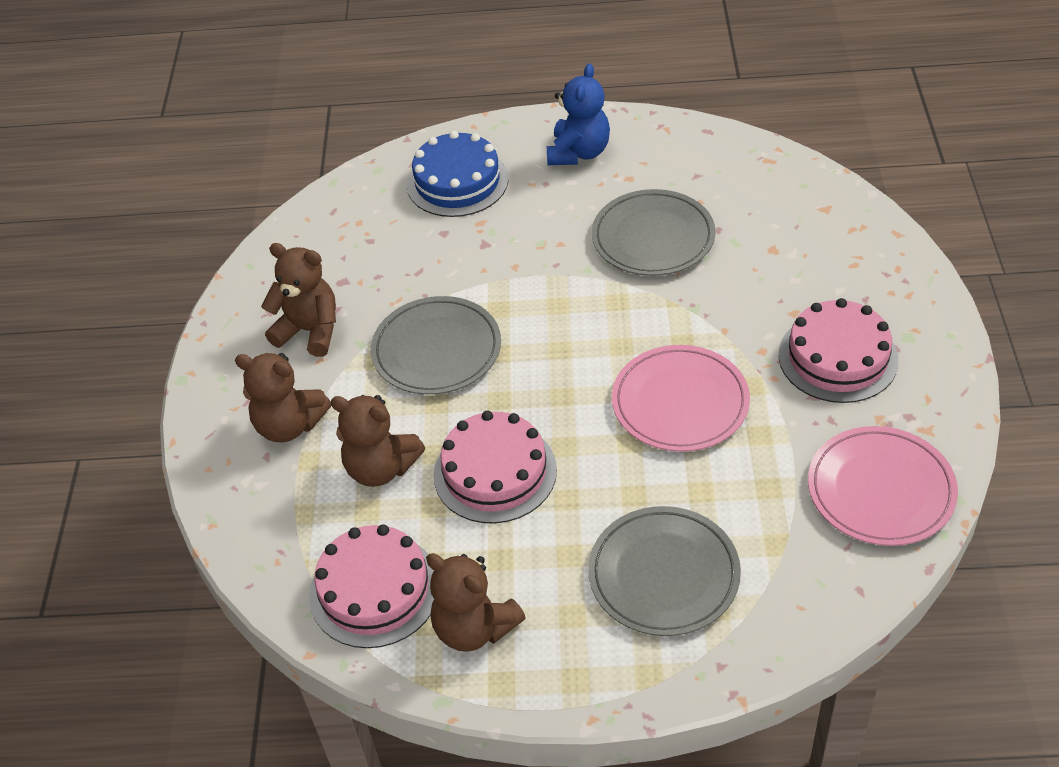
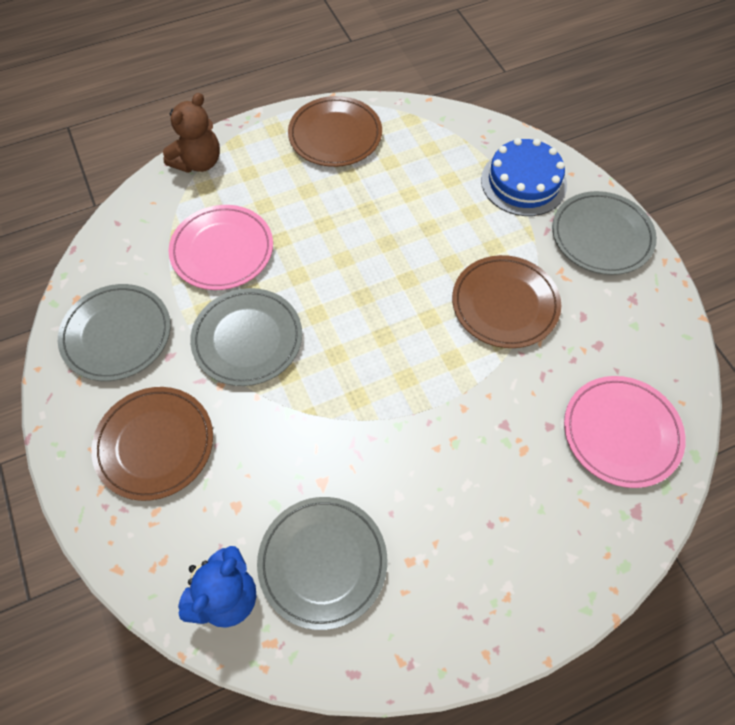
brown plate: 0 -> 3
brown teddy bear: 4 -> 1
grey plate: 3 -> 4
pink cake: 3 -> 0

